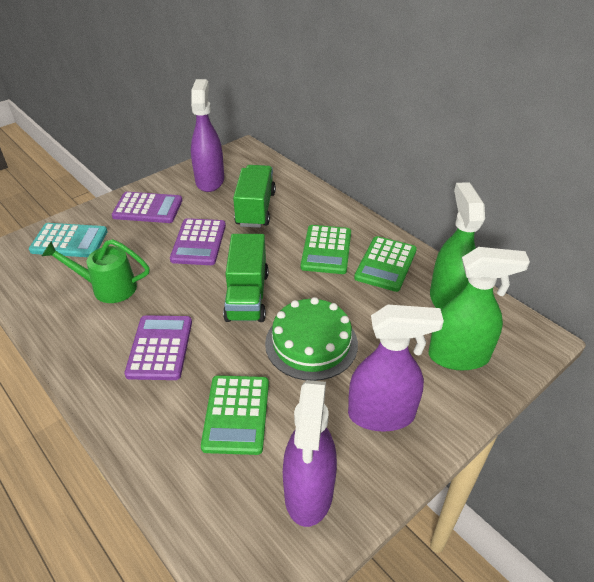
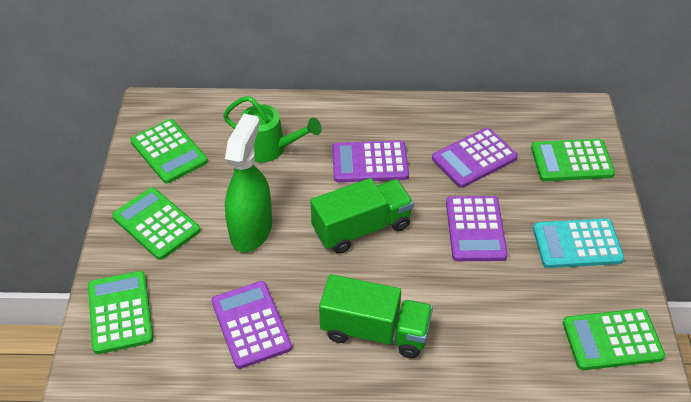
green cake: 1 -> 0
green calculator: 3 -> 5
green spray bottle: 2 -> 1
purple calculator: 3 -> 4
purple spray bottle: 3 -> 0

